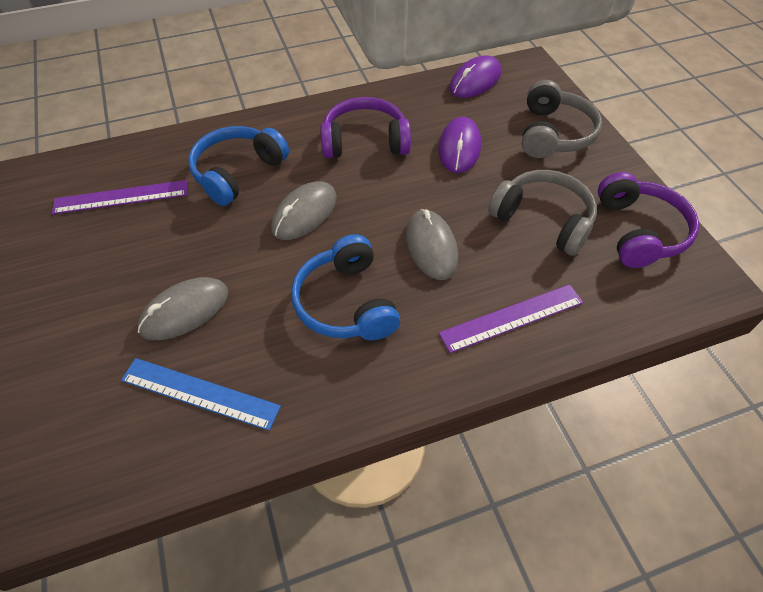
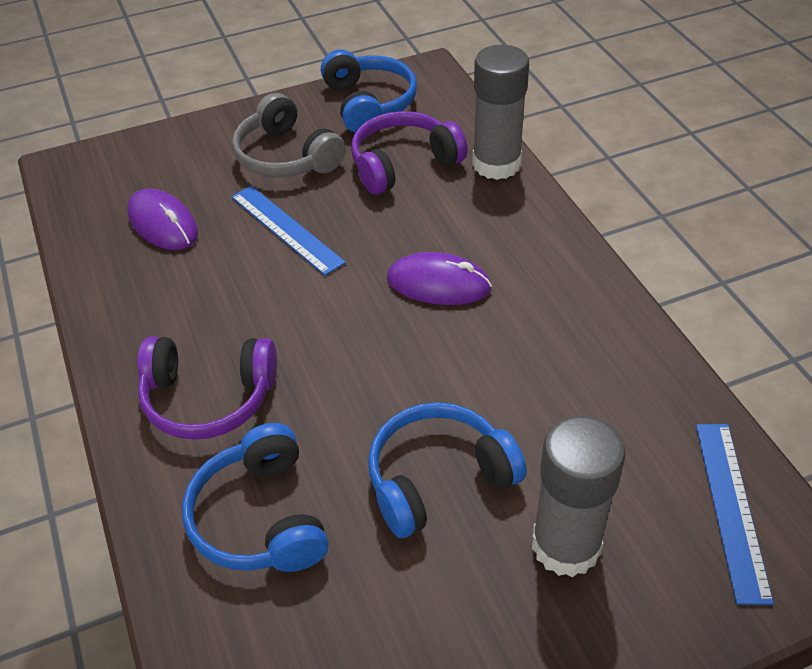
blue headphones: 2 -> 3
blue ruler: 1 -> 2
grey glue stick: 0 -> 2
grey headphones: 2 -> 1
grey mouse: 3 -> 0
purple ruler: 2 -> 0

